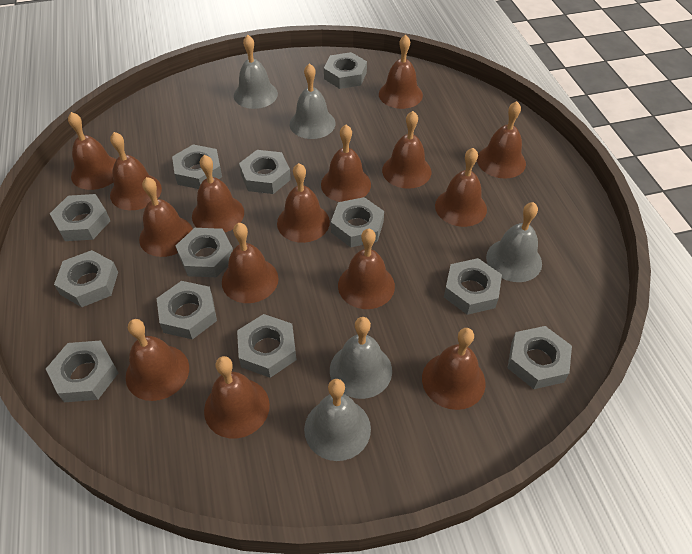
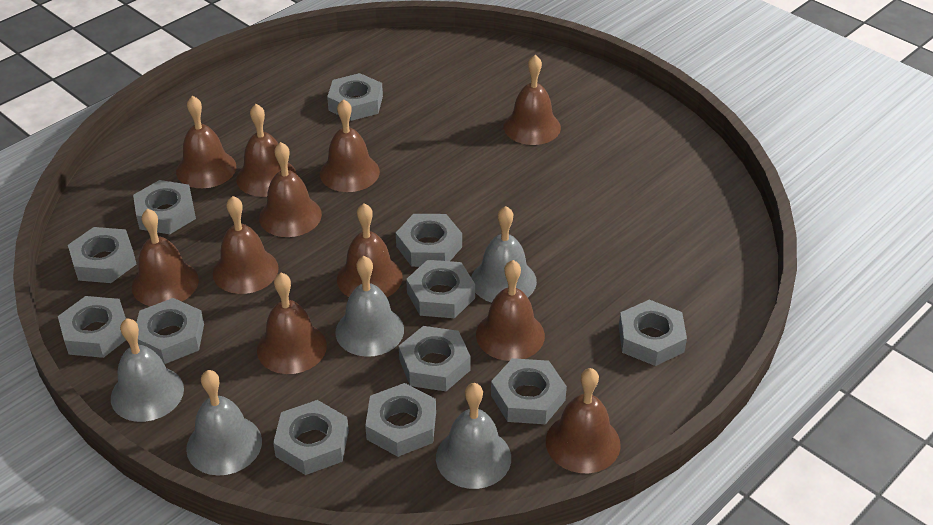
brown bell: 15 -> 11

